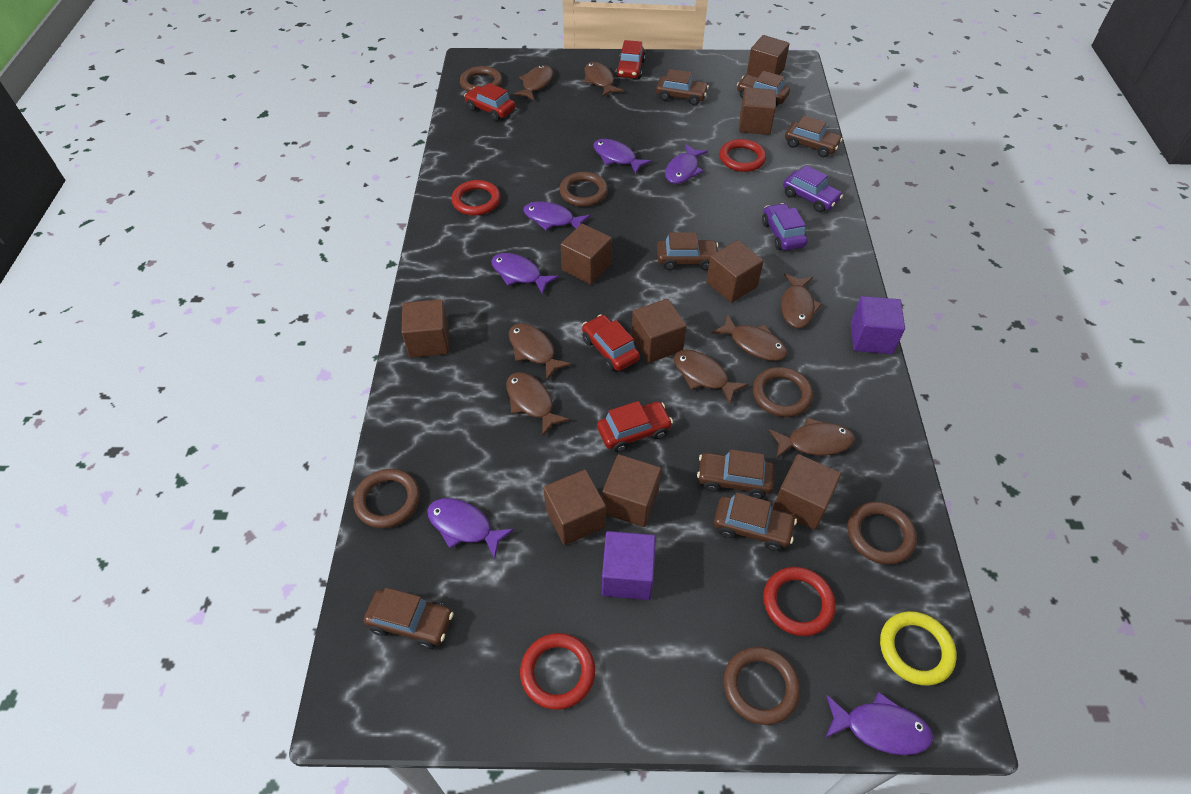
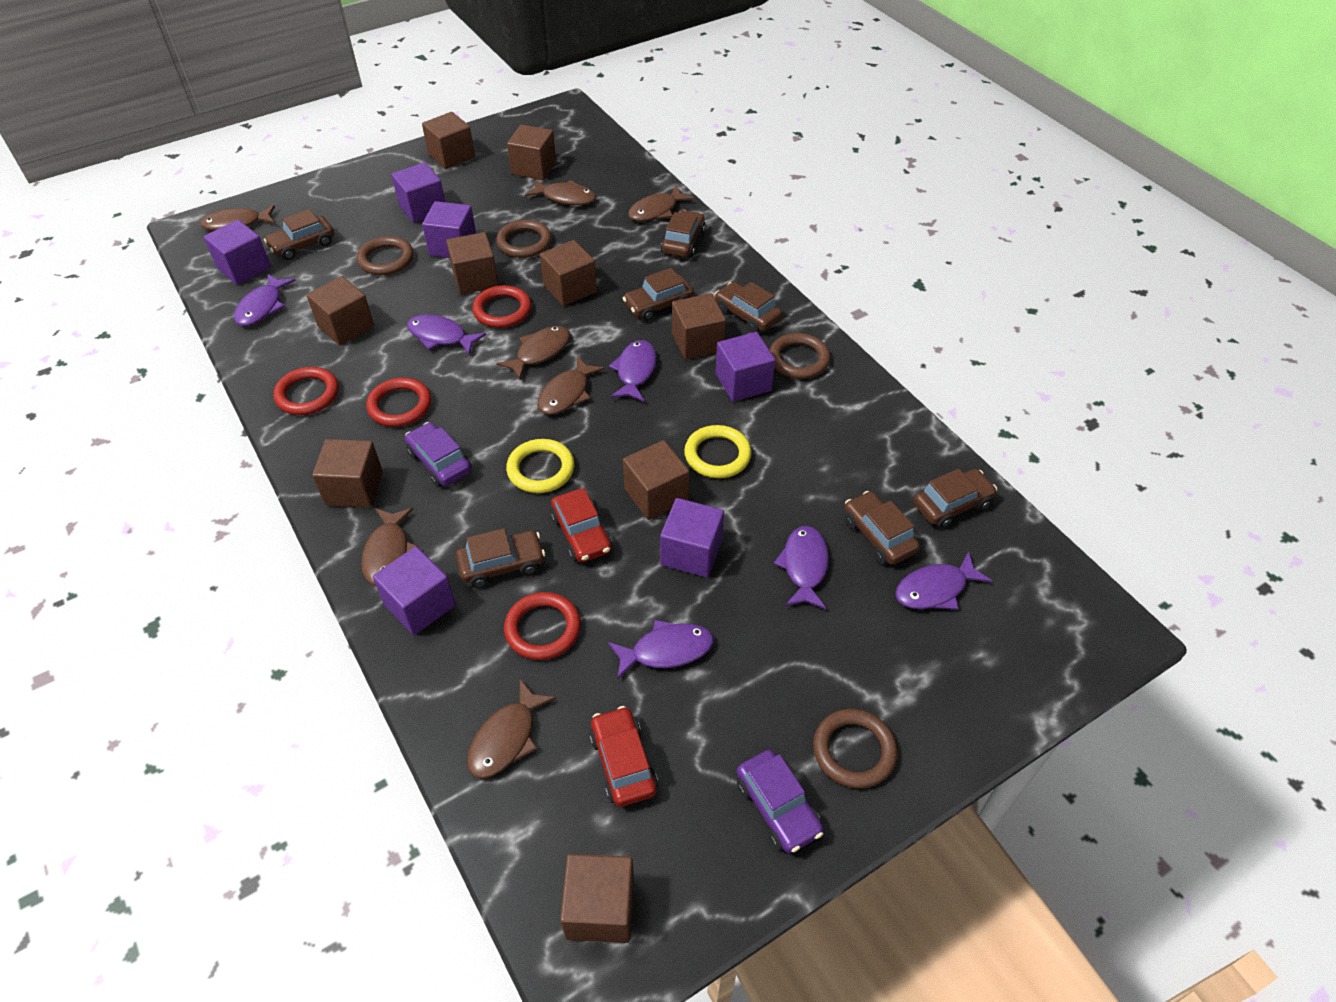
brown fish: 8 -> 7
brown ring: 6 -> 4
purple cube: 2 -> 6
red car: 4 -> 2
yellow ring: 1 -> 2

